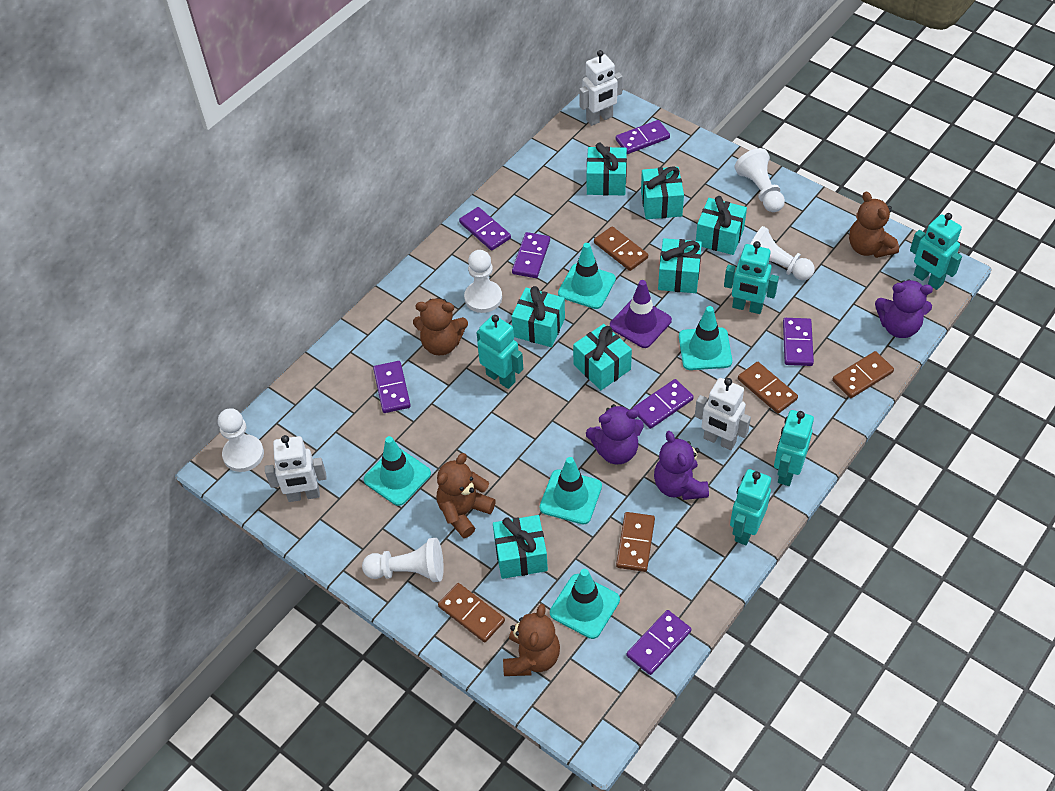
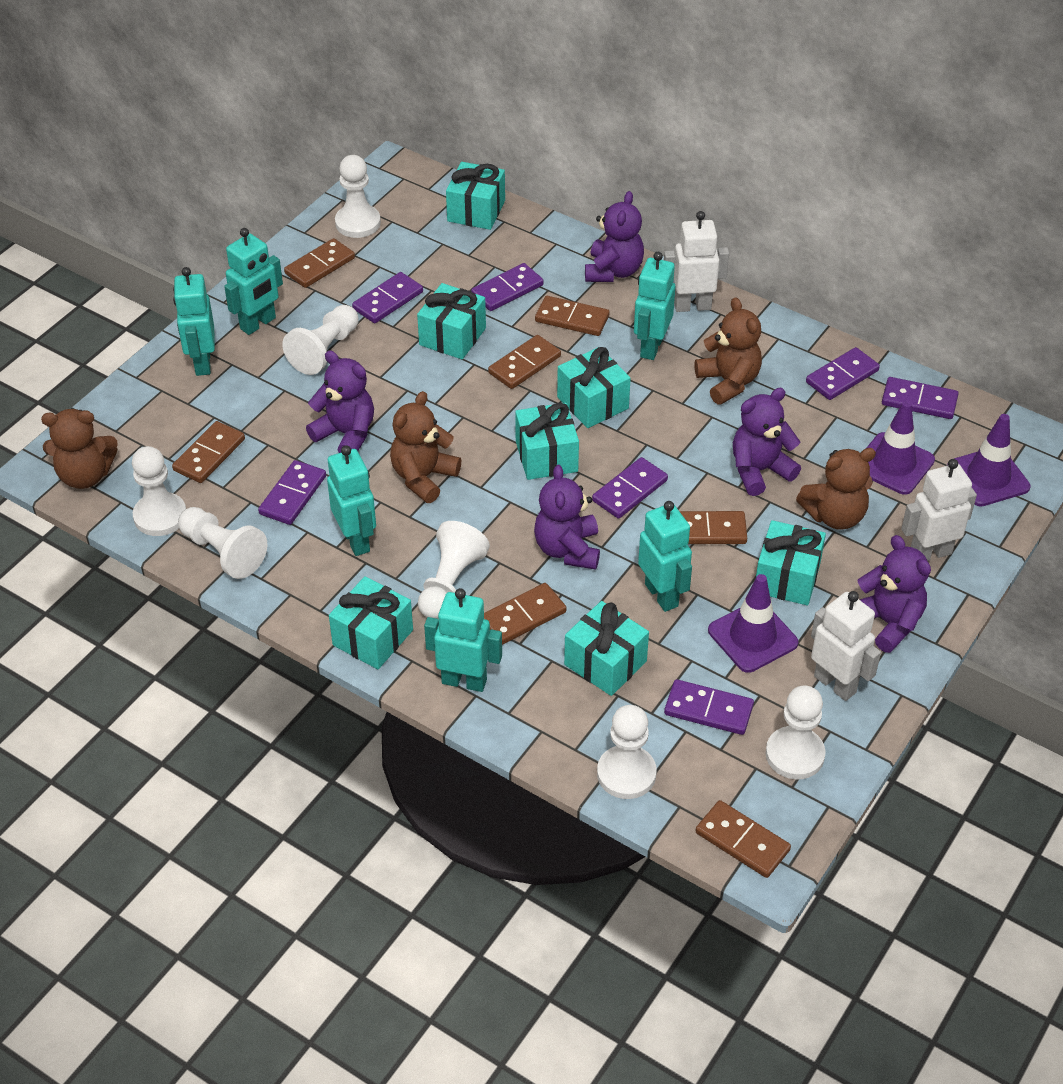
brown domino: 5 -> 7
purple teddy bear: 3 -> 5
purple traffic cone: 1 -> 3
turquoise robot: 5 -> 6
turquoise traffic cone: 5 -> 0
white pawn: 5 -> 7

